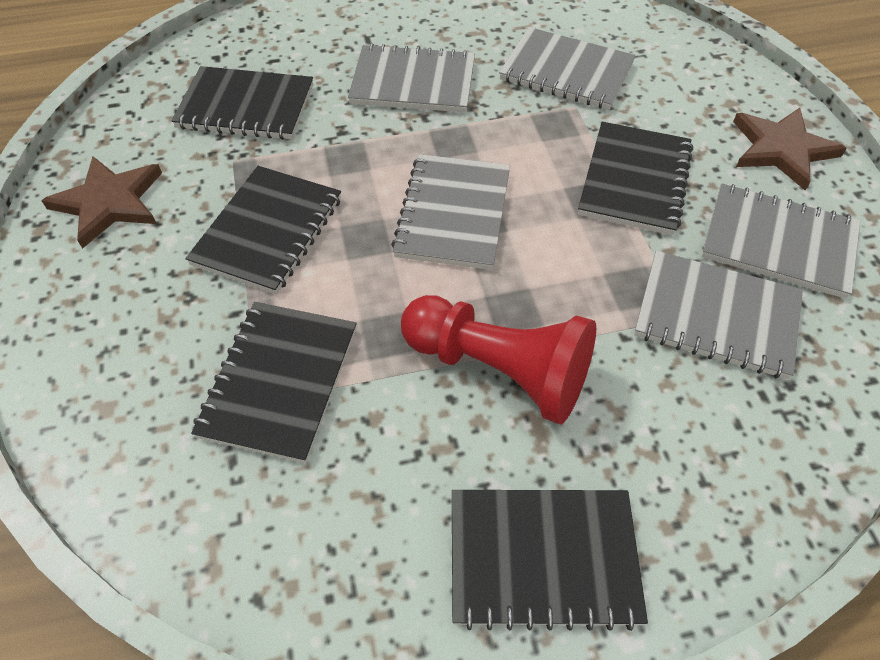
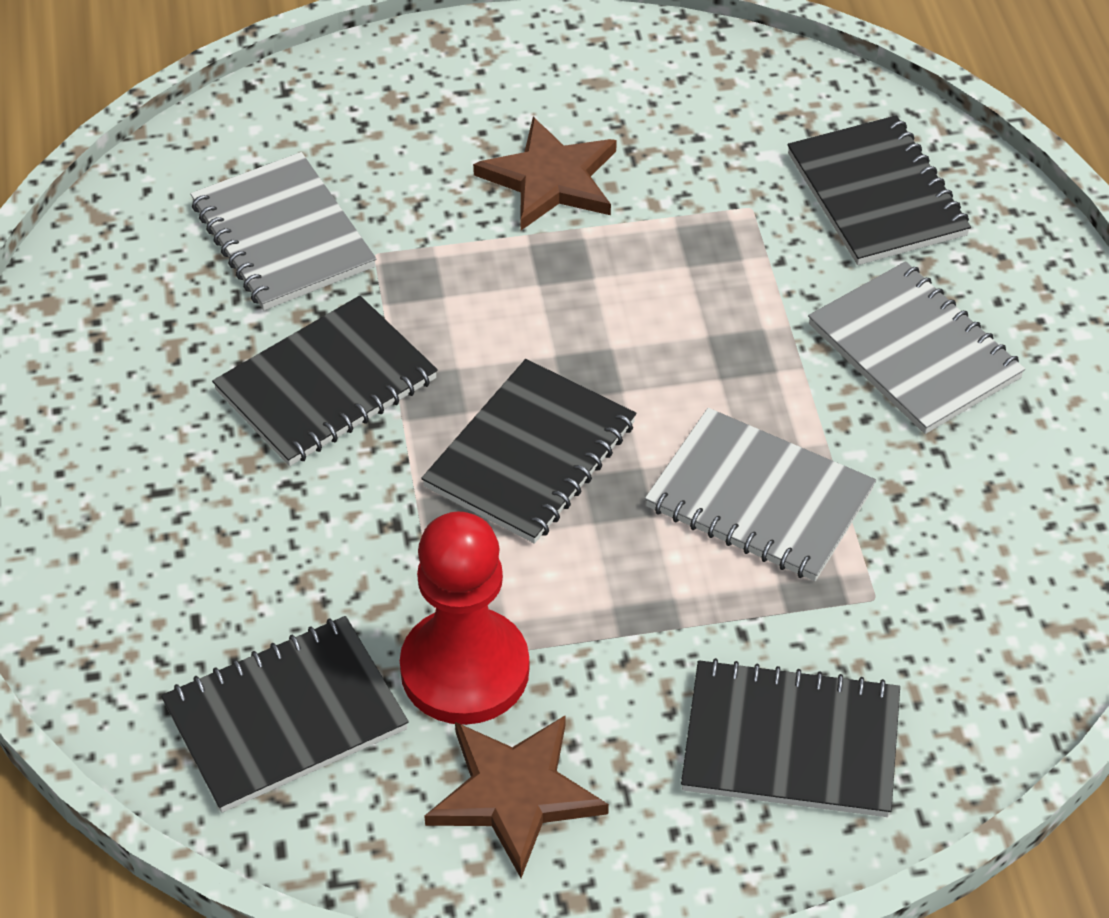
grey notebook: 5 -> 3

